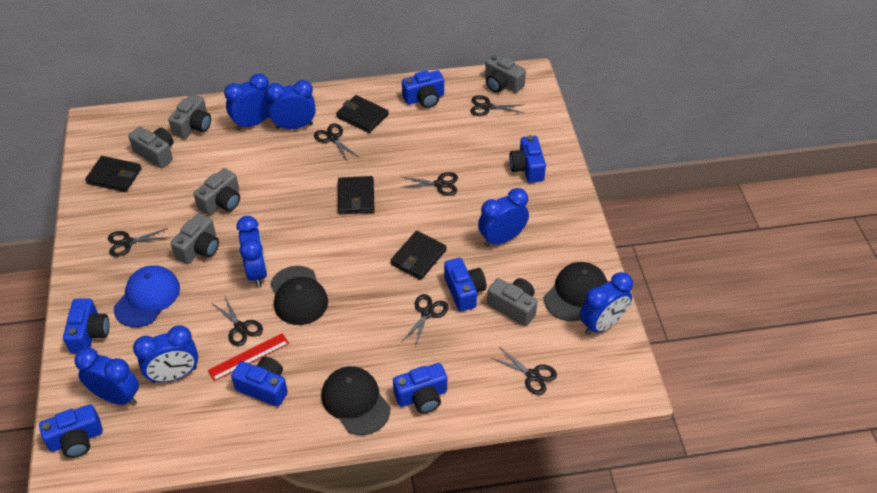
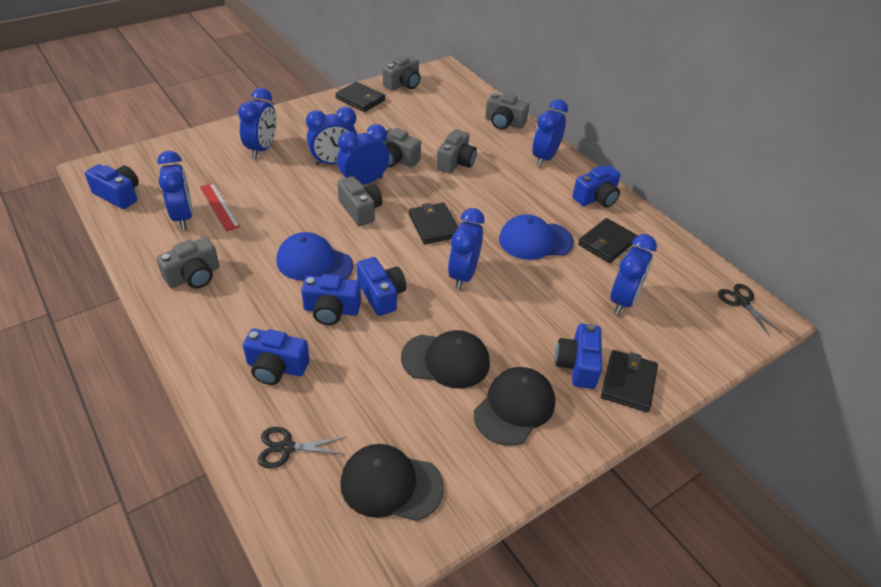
black scissors: 7 -> 2
blue camera: 7 -> 6
blue cap: 1 -> 2

